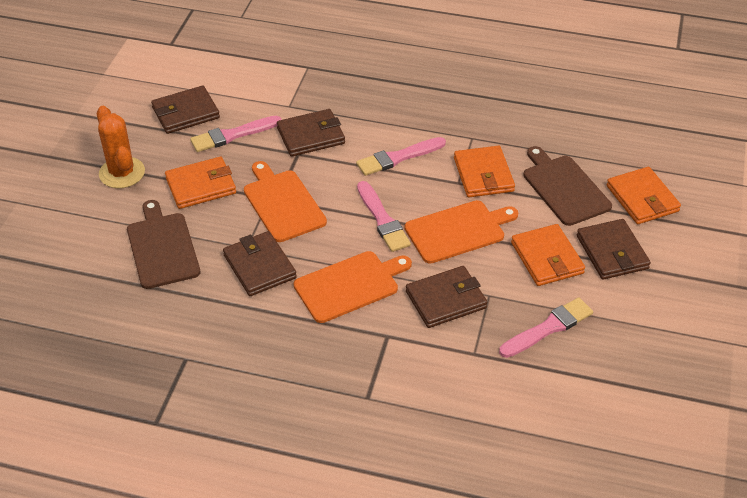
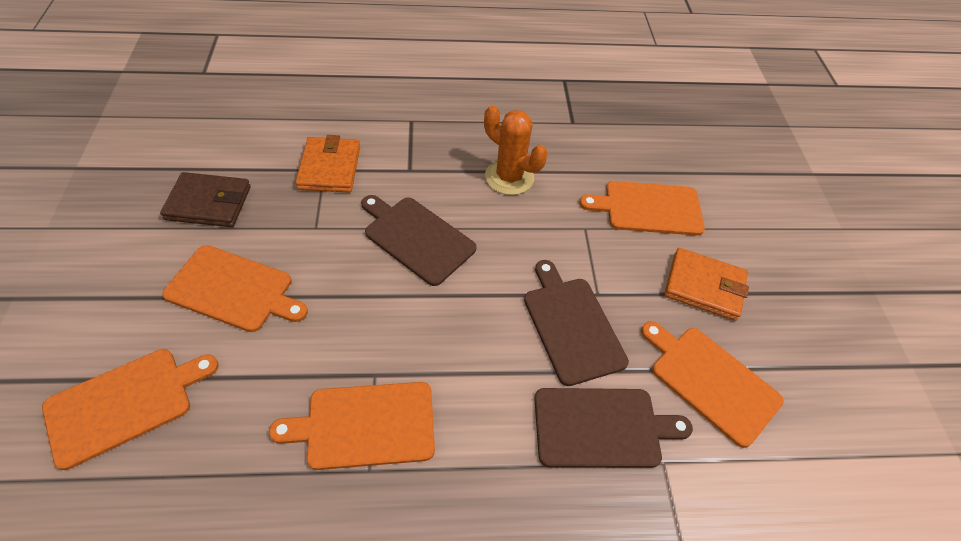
brown cutting board: 2 -> 3
brown wallet: 5 -> 1
orange cutting board: 3 -> 5
orange wallet: 4 -> 2
pink brush: 4 -> 0

